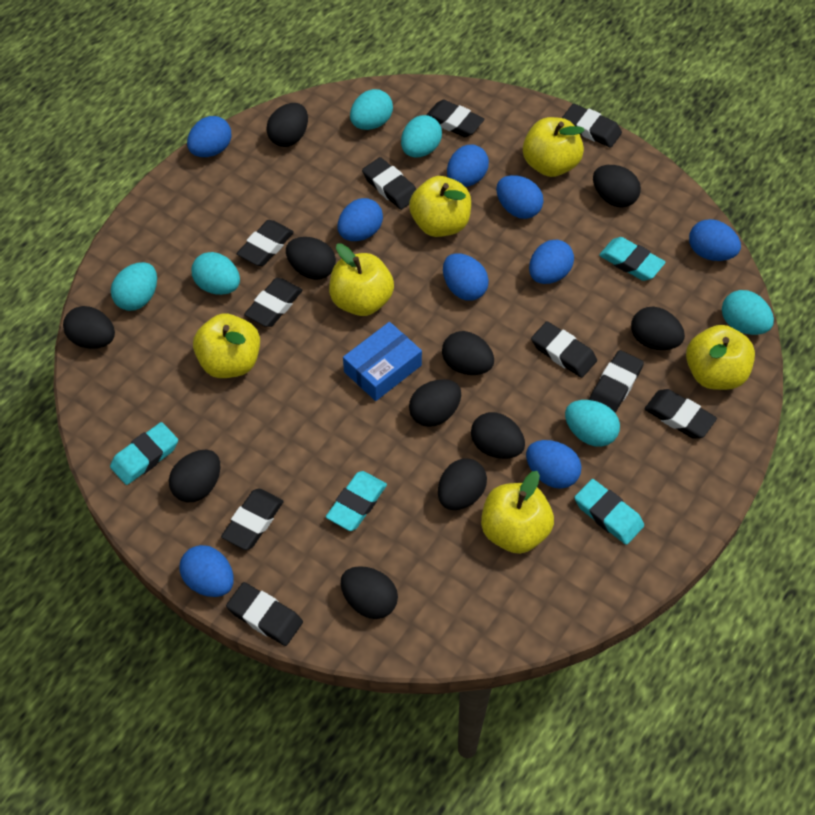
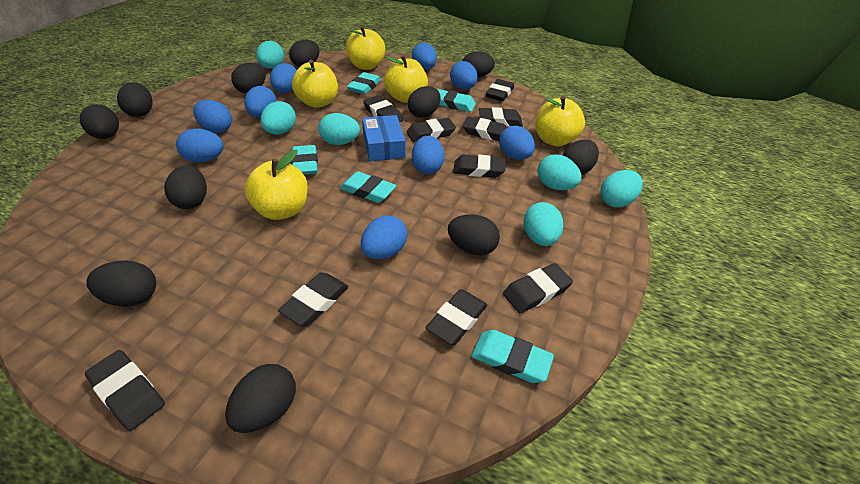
turquoise eraser: 4 -> 5
yellow apple: 6 -> 5

